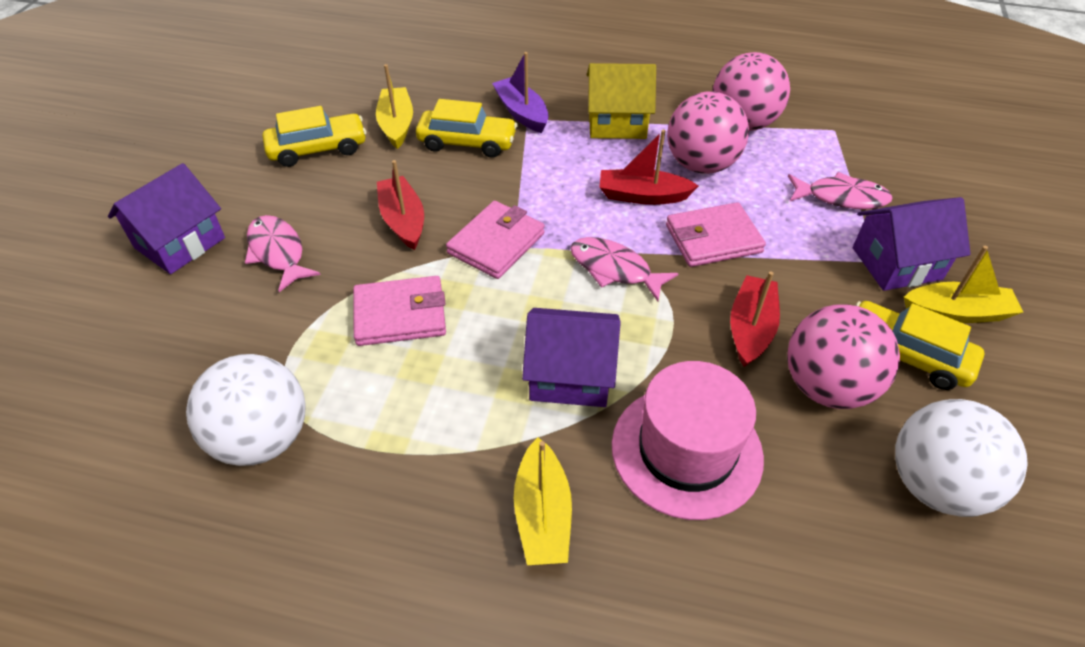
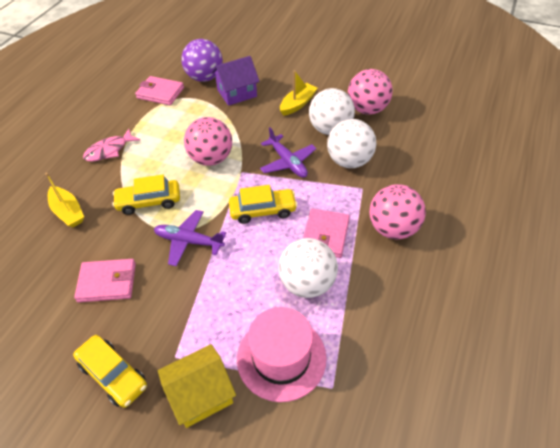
pink fish: 3 -> 1
purple ball: 0 -> 1
purple boat: 1 -> 0
purple house: 3 -> 1
purple plane: 0 -> 2
red boat: 3 -> 0
white ball: 2 -> 3
yellow boat: 3 -> 2

